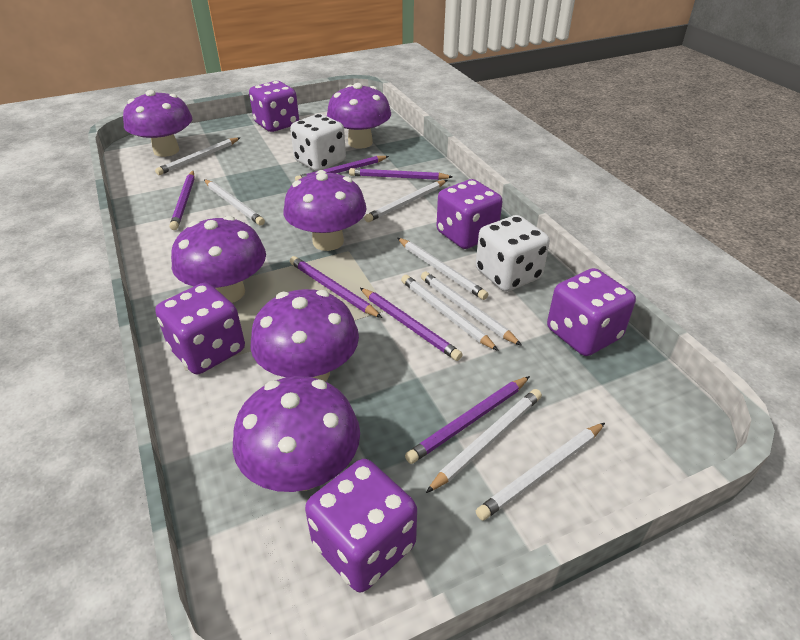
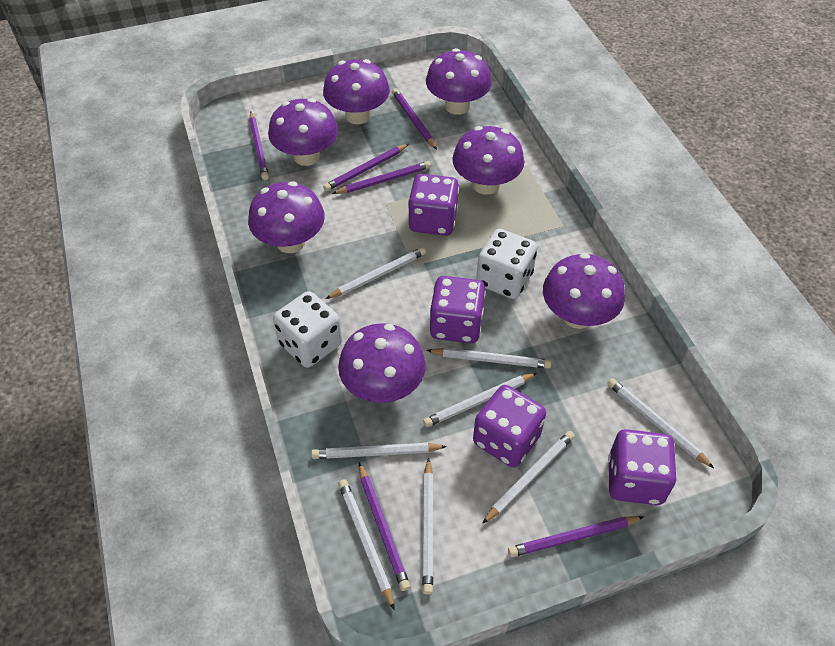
purple dice: 5 -> 4
purple mushroom: 6 -> 7

